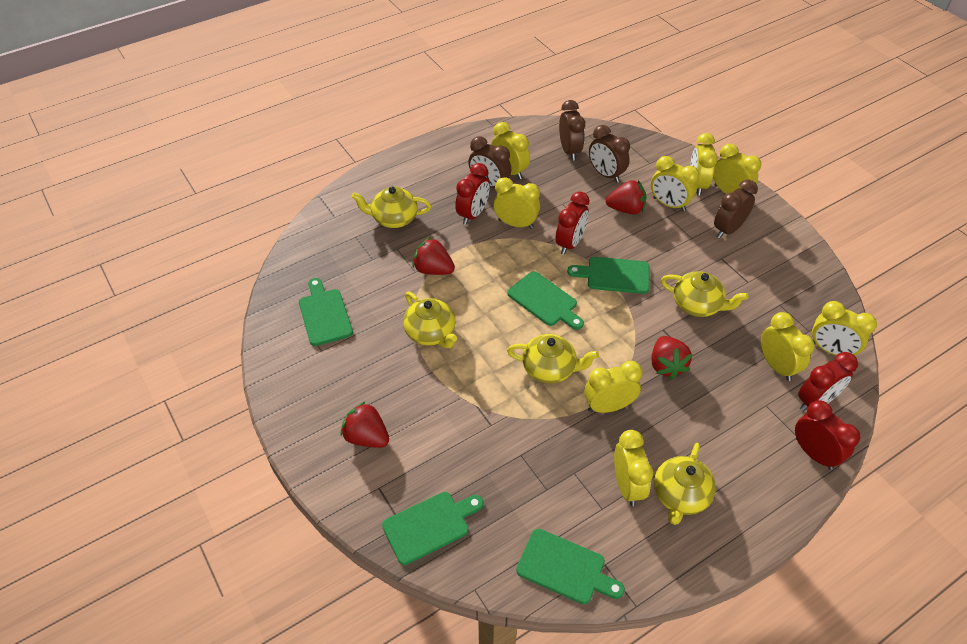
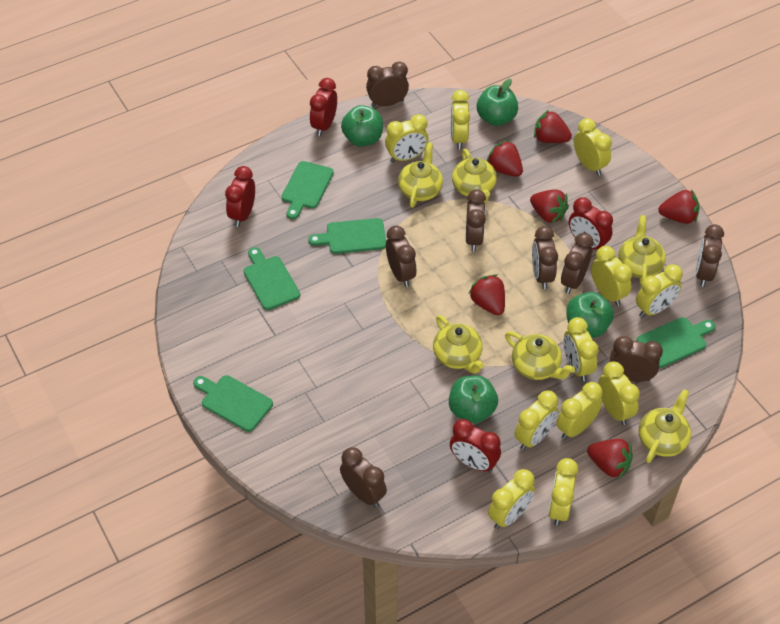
brown clock: 4 -> 8
green apple: 0 -> 4
red strawberry: 4 -> 6
yellow clock: 9 -> 11
yellow teapot: 5 -> 6

